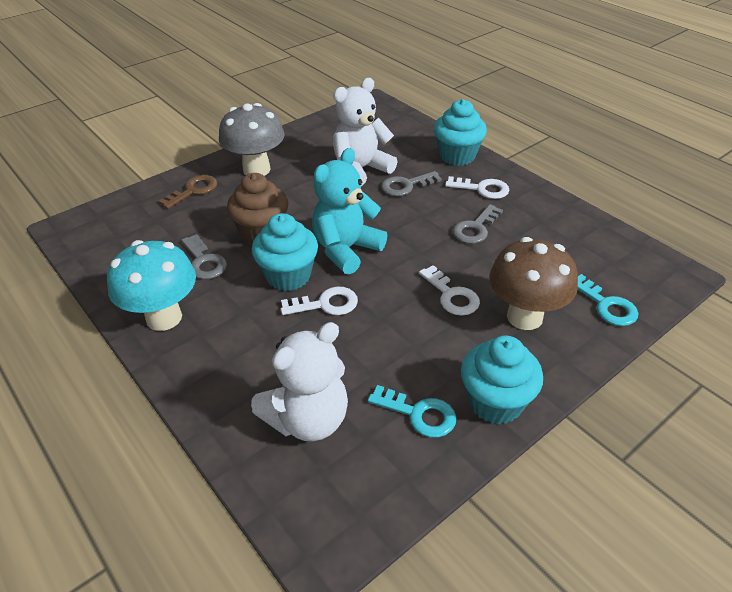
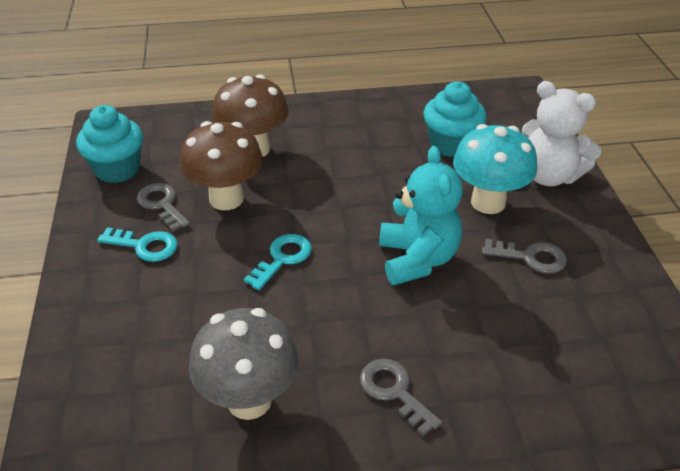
brown cupcake: 1 -> 0
brown key: 1 -> 0
brown mushroom: 1 -> 2
turquoise cupcake: 3 -> 2
white key: 3 -> 0
white teddy bear: 2 -> 1

